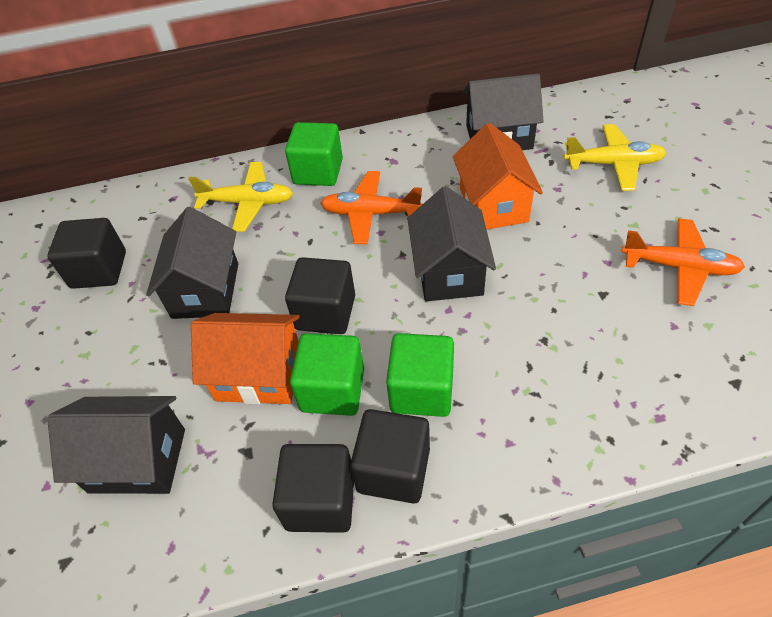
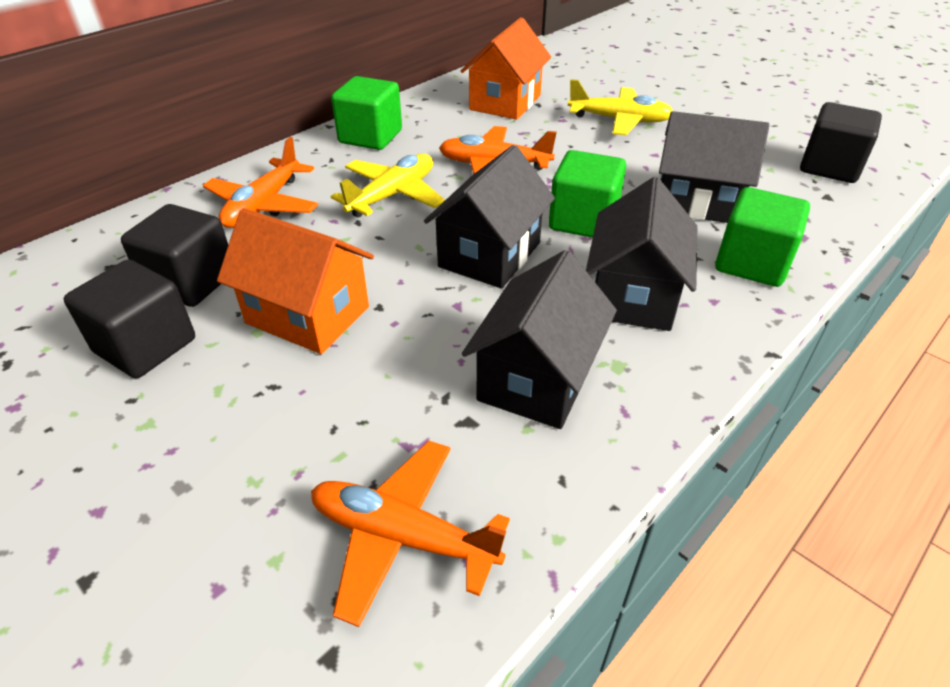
black cube: 4 -> 3
orange plane: 2 -> 3

